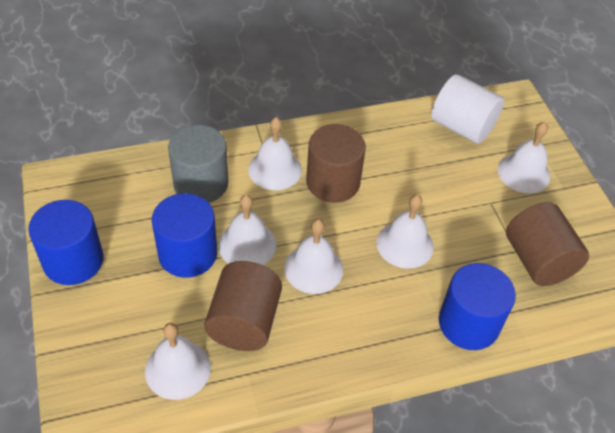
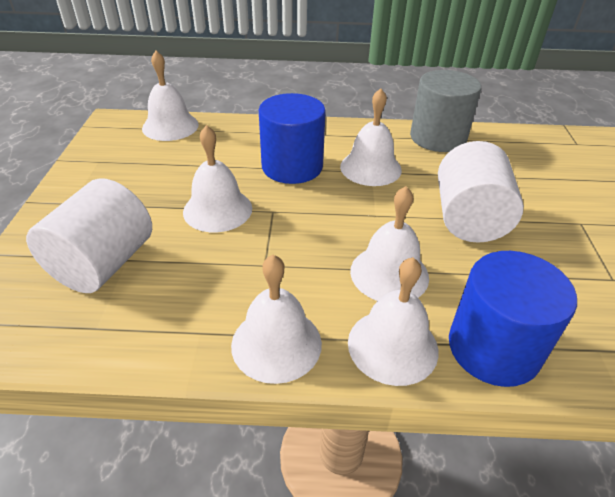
blue cylinder: 3 -> 2
brown cylinder: 3 -> 0
white cylinder: 1 -> 2

